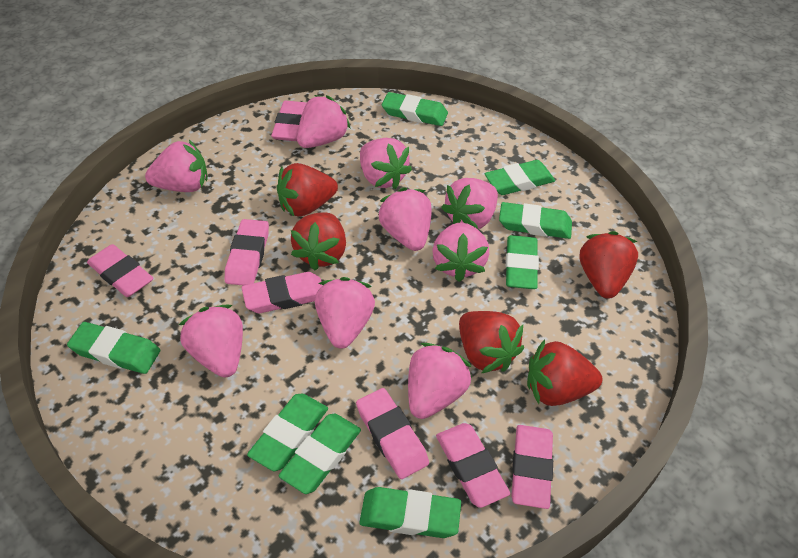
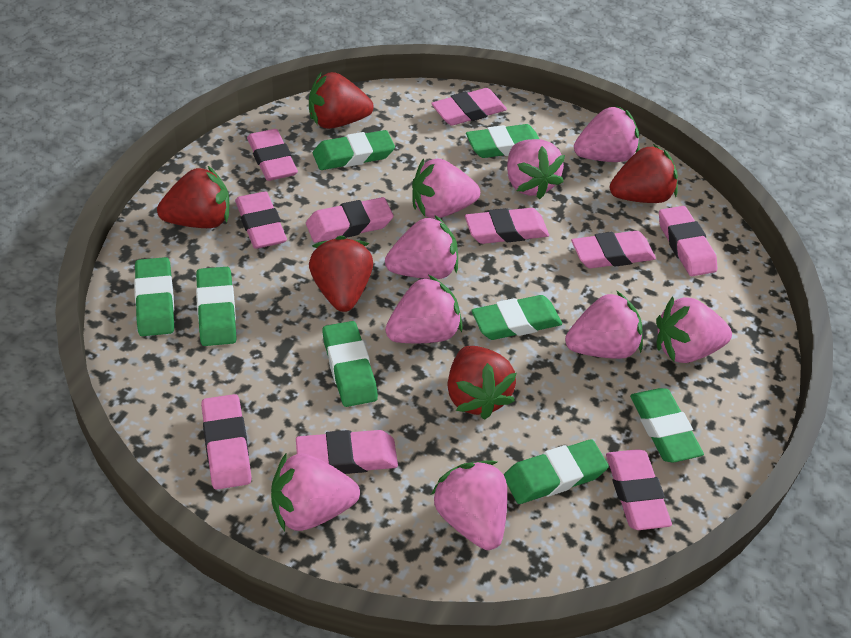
pink eraser: 7 -> 10

